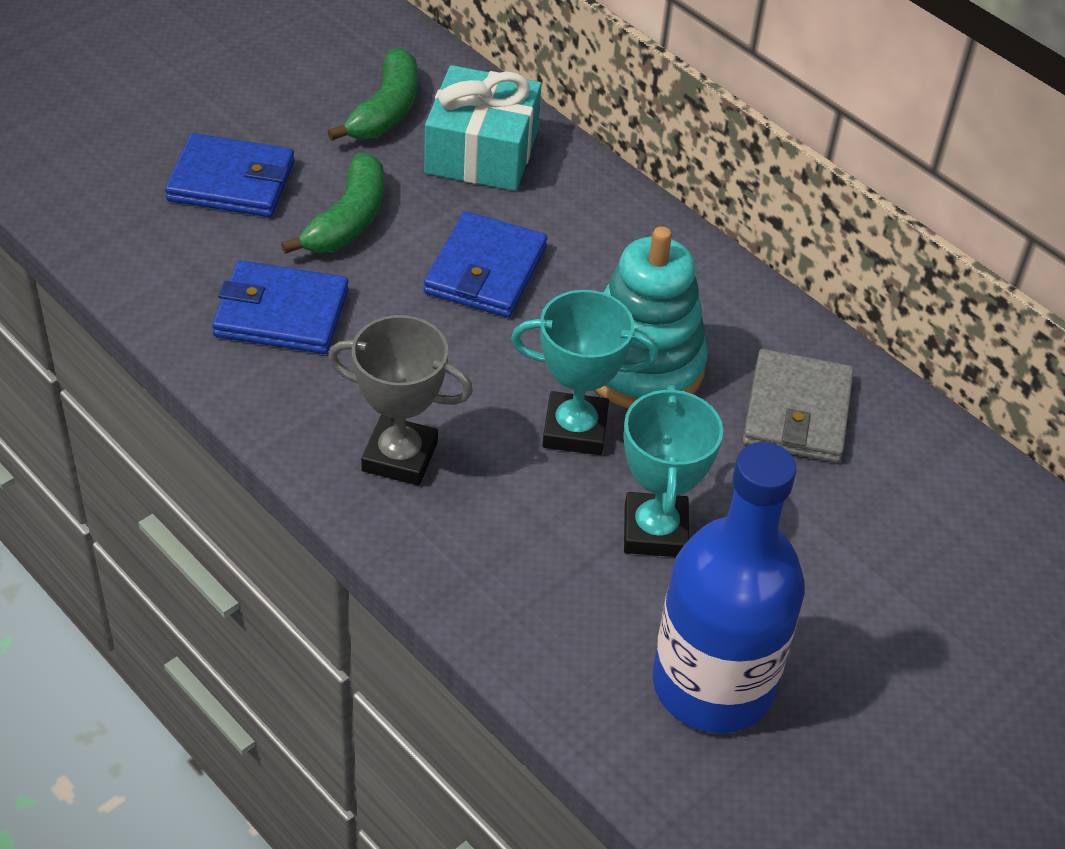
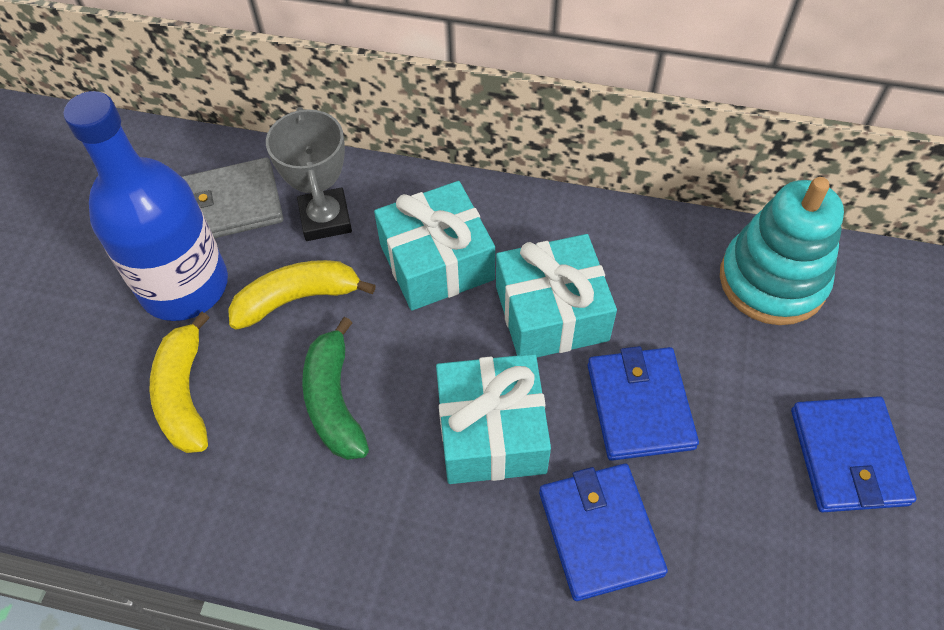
green banana: 2 -> 1
turquoise gift: 1 -> 3
turquoise trophy: 2 -> 0
yellow banana: 0 -> 2

